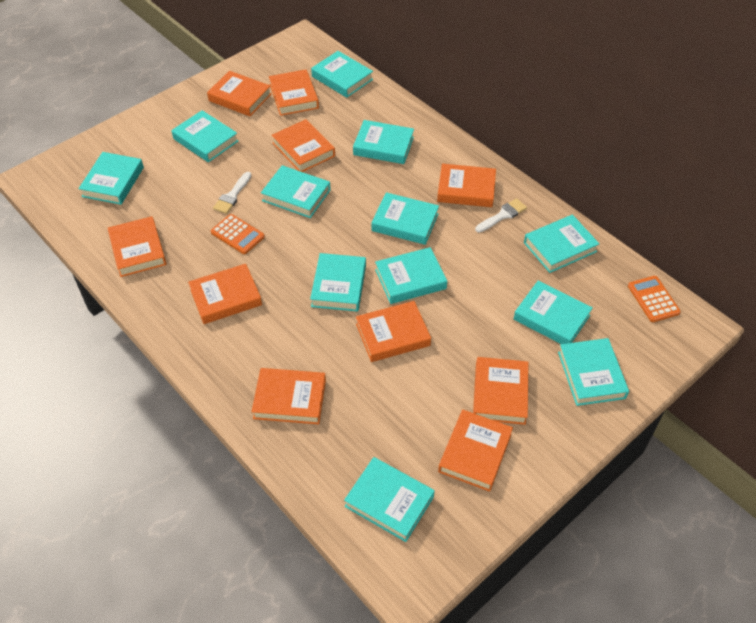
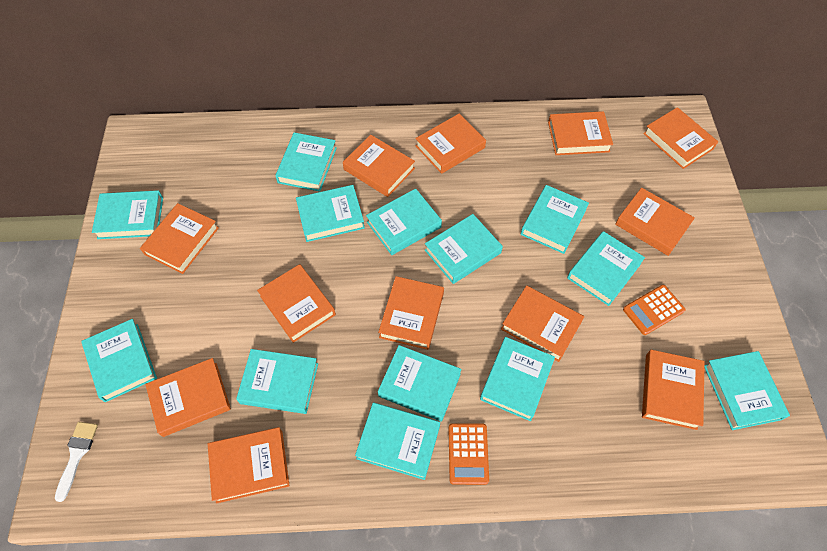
orange book: 10 -> 12
turquoise book: 12 -> 13
white brush: 2 -> 1

